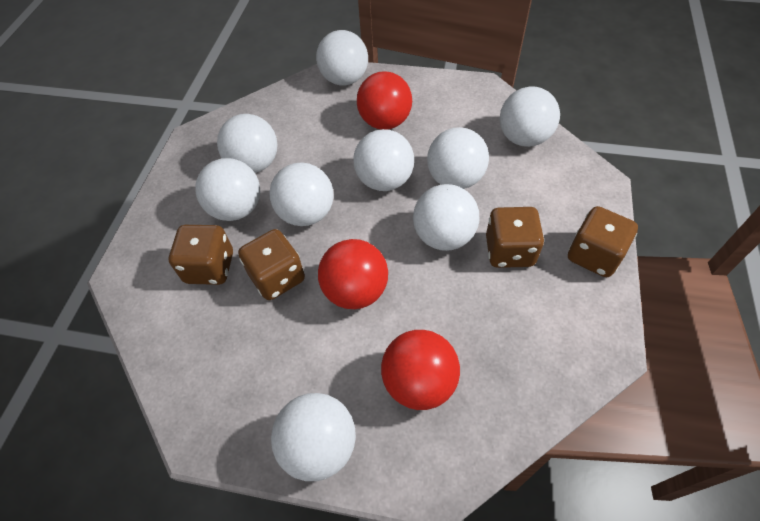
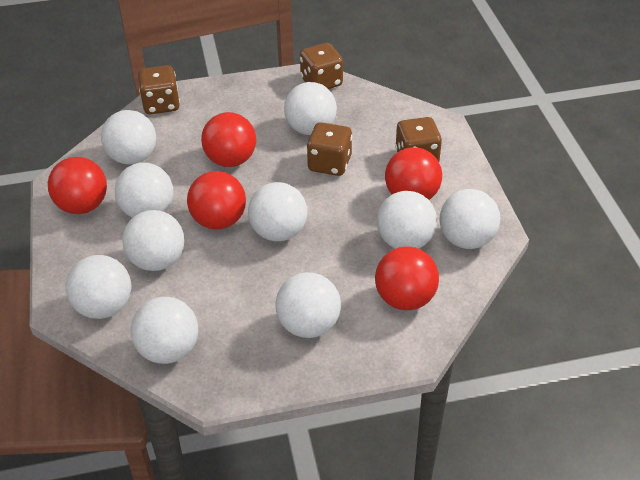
red ball: 3 -> 5
white ball: 9 -> 10

